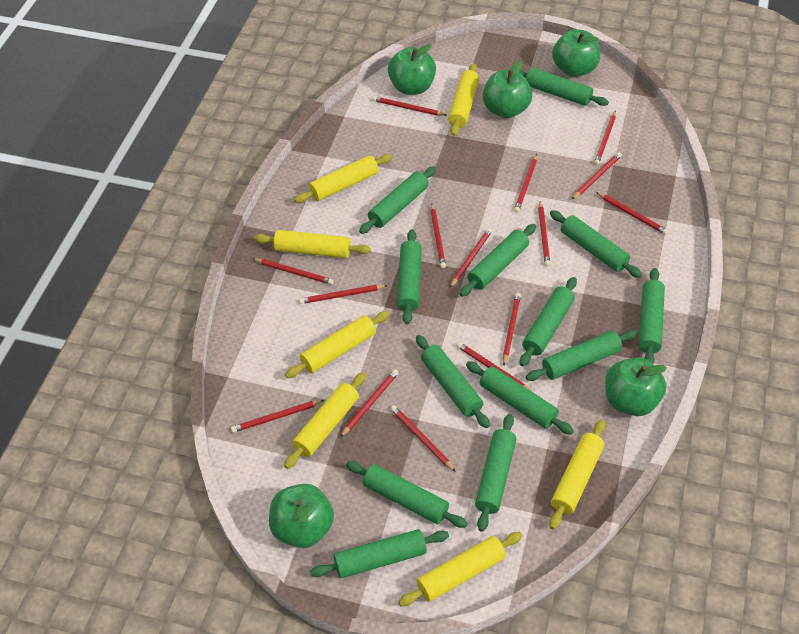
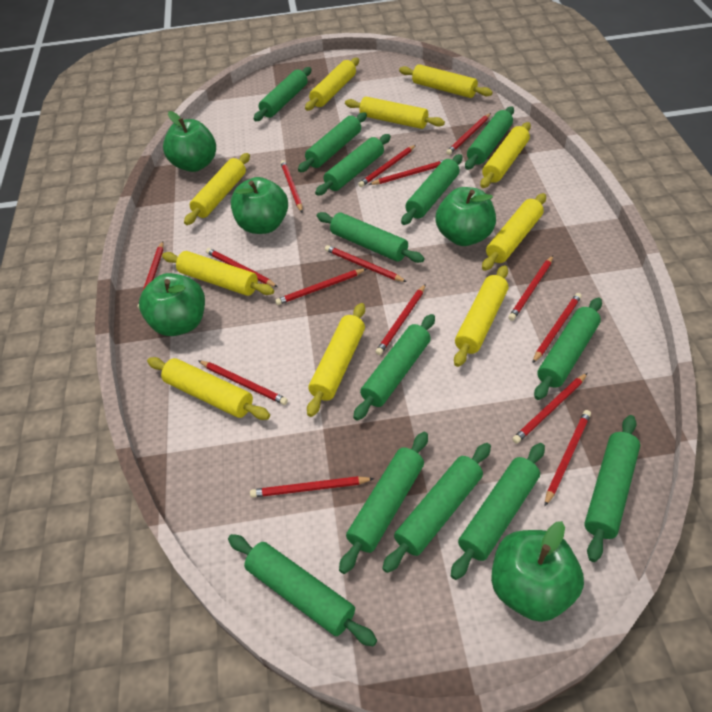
yellow rolling pin: 7 -> 10

